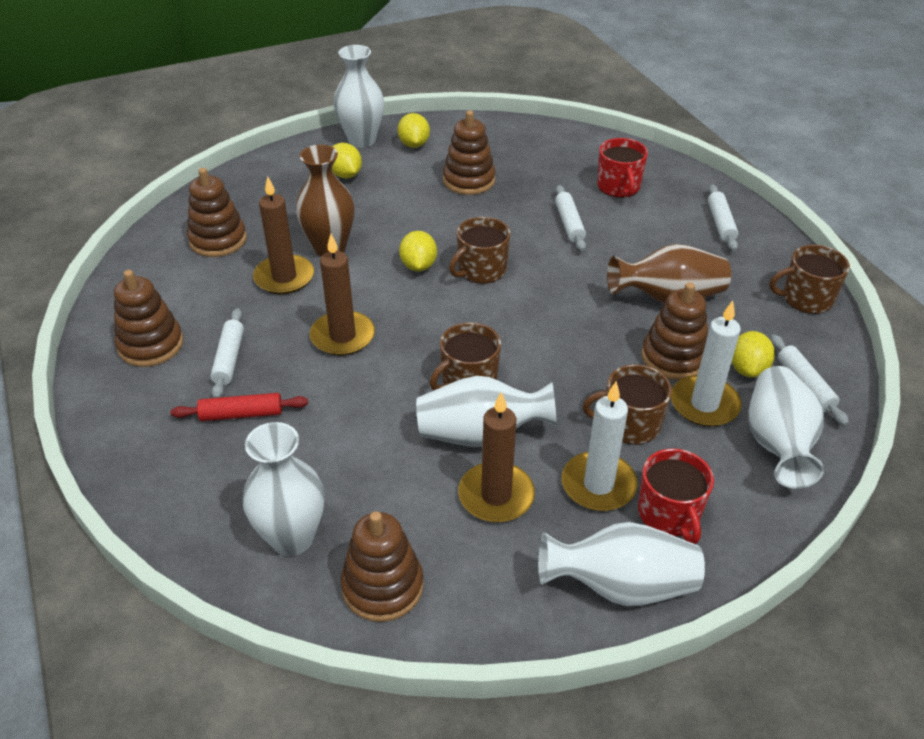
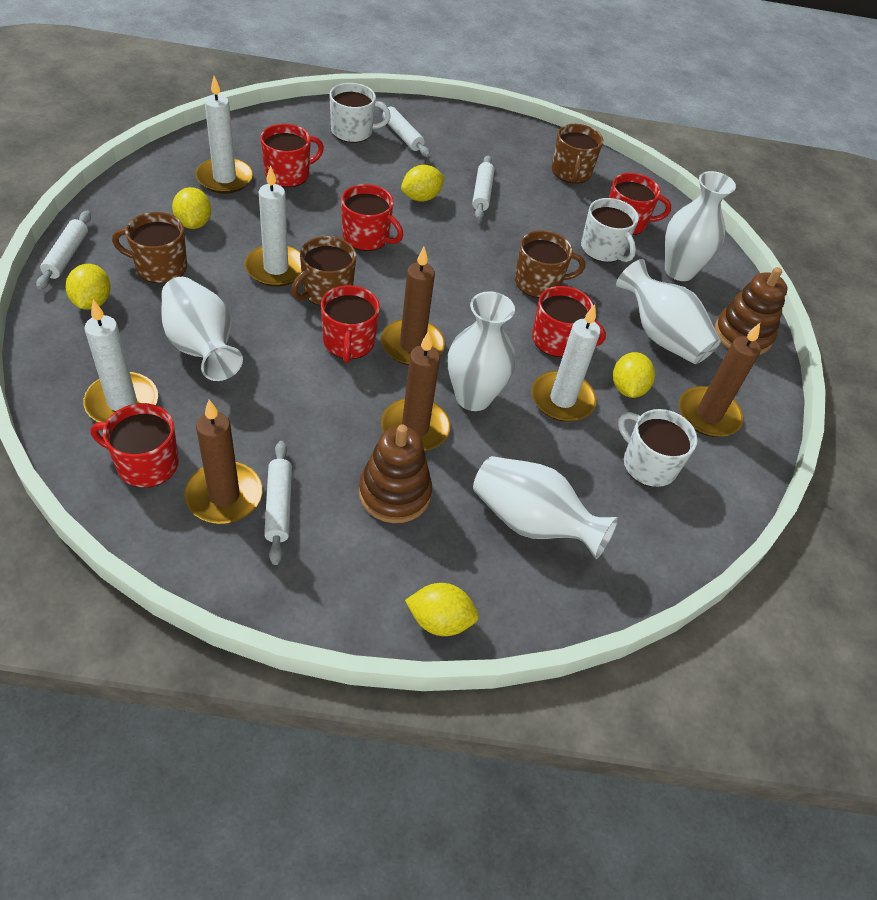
brown candle: 3 -> 4
brown stacking toy: 5 -> 2
brown vase: 2 -> 0
red mug: 2 -> 6
red rolling pin: 1 -> 0
white candle: 2 -> 4
white mug: 0 -> 3
yellow lemon: 4 -> 5

